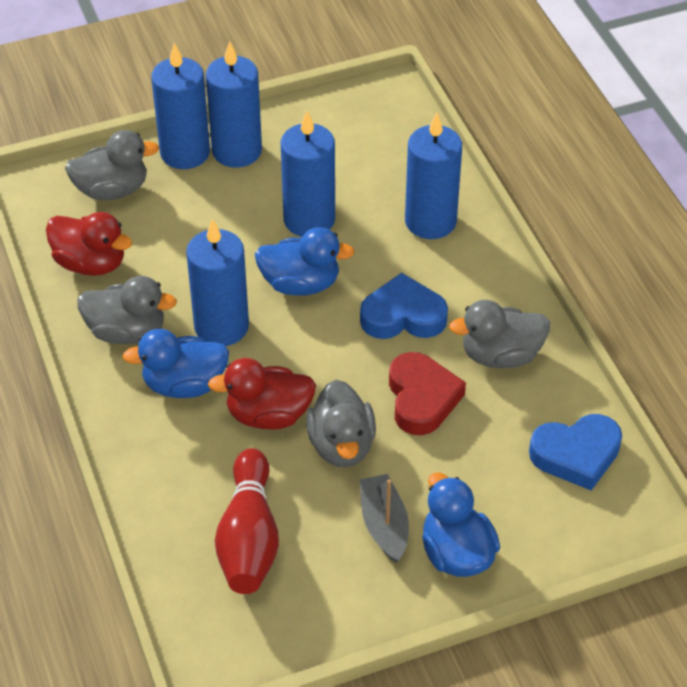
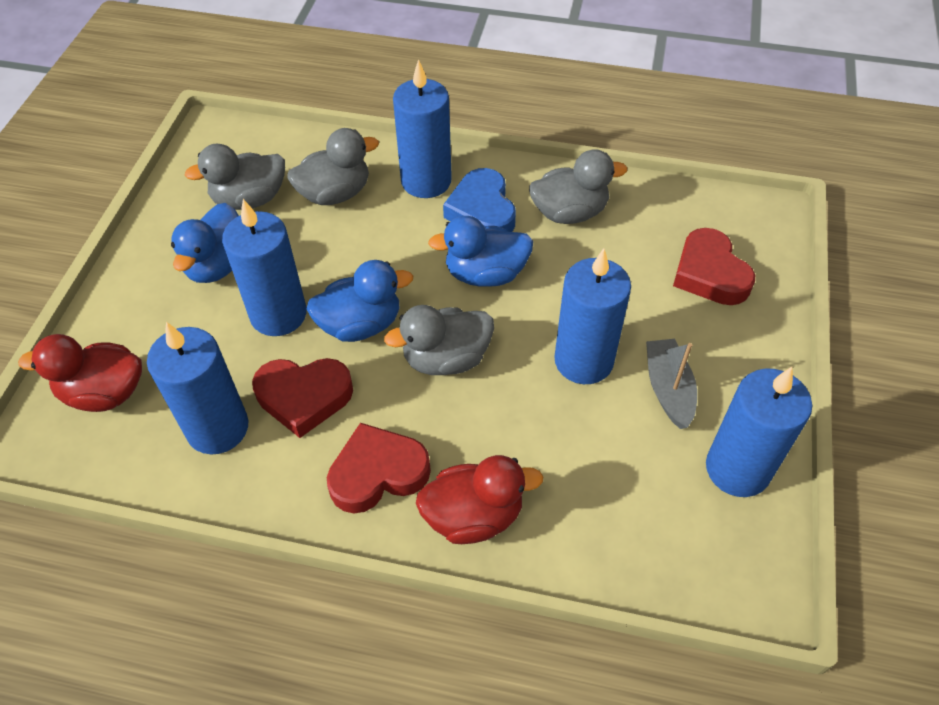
blue heart: 2 -> 1
red bowling pin: 1 -> 0
red heart: 1 -> 3

